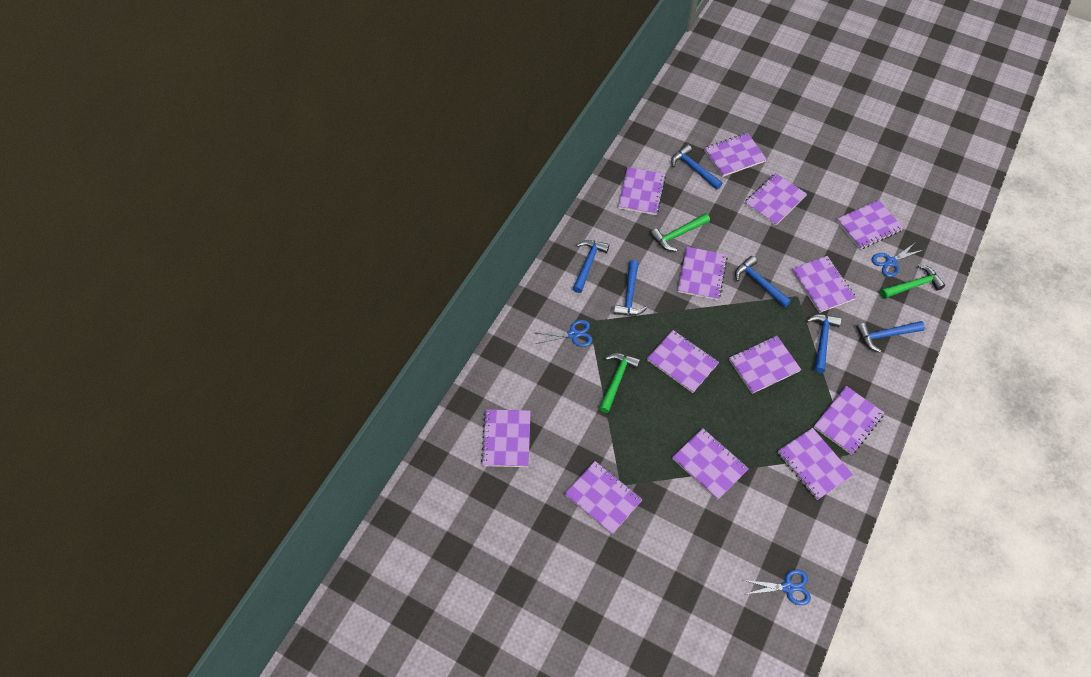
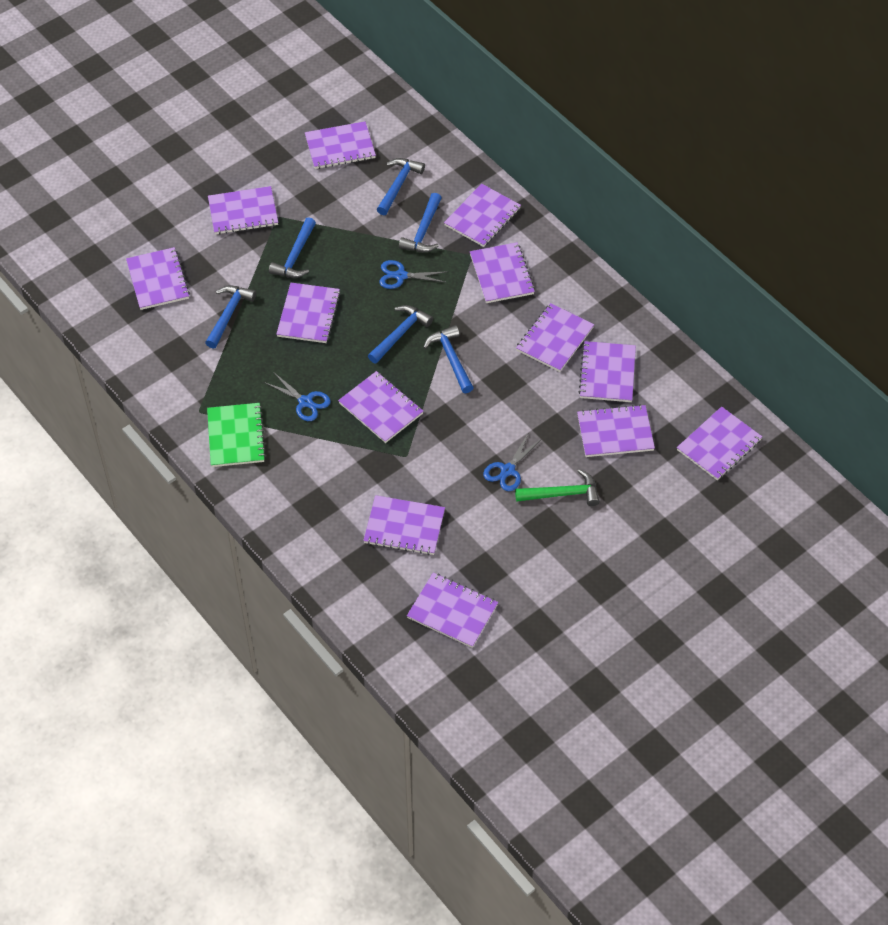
green hammer: 3 -> 1
green notebook: 0 -> 1

